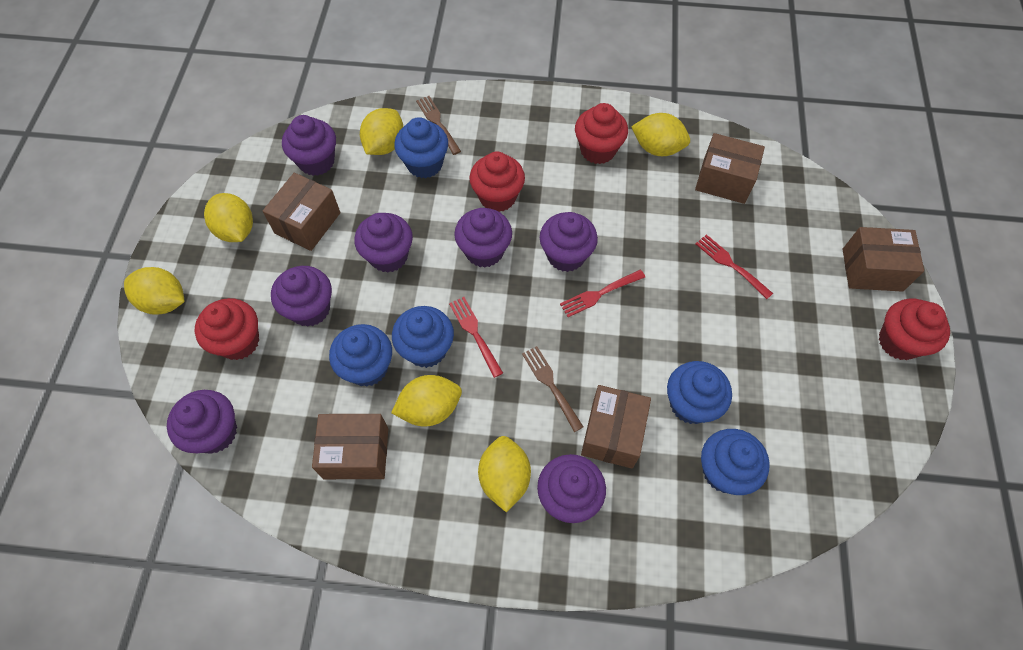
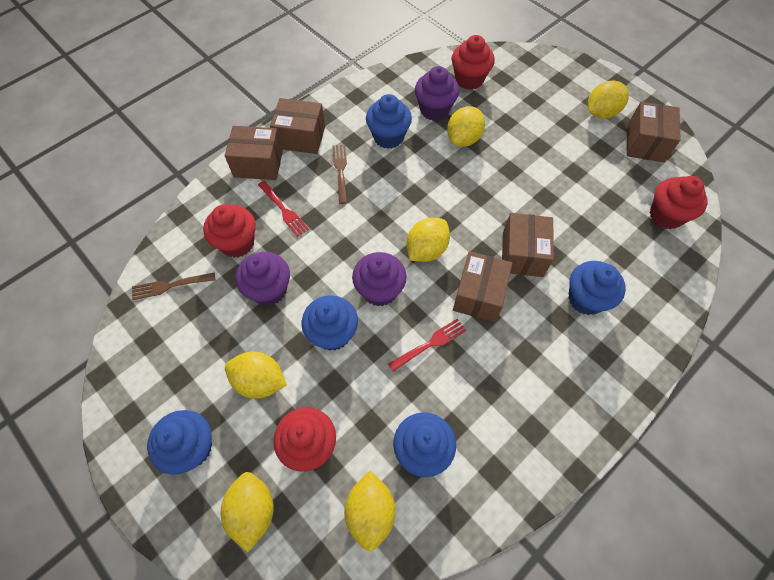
purple cupcake: 7 -> 3
red fork: 3 -> 2

